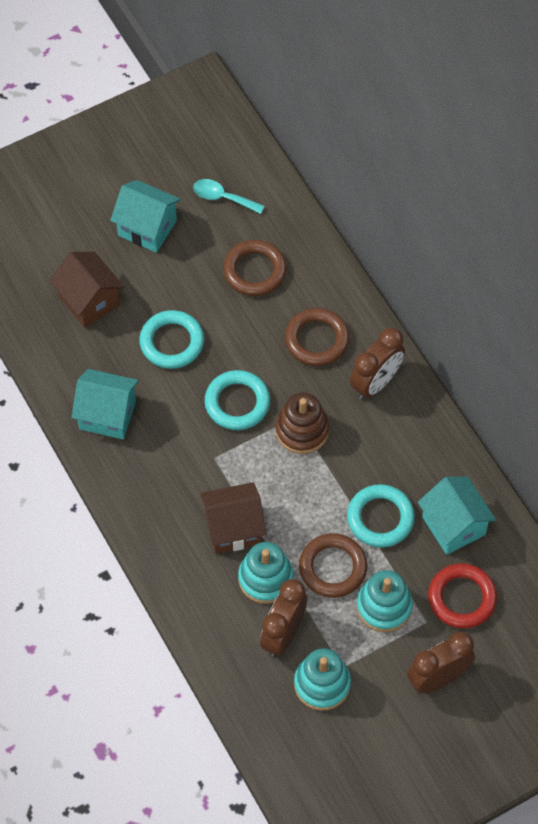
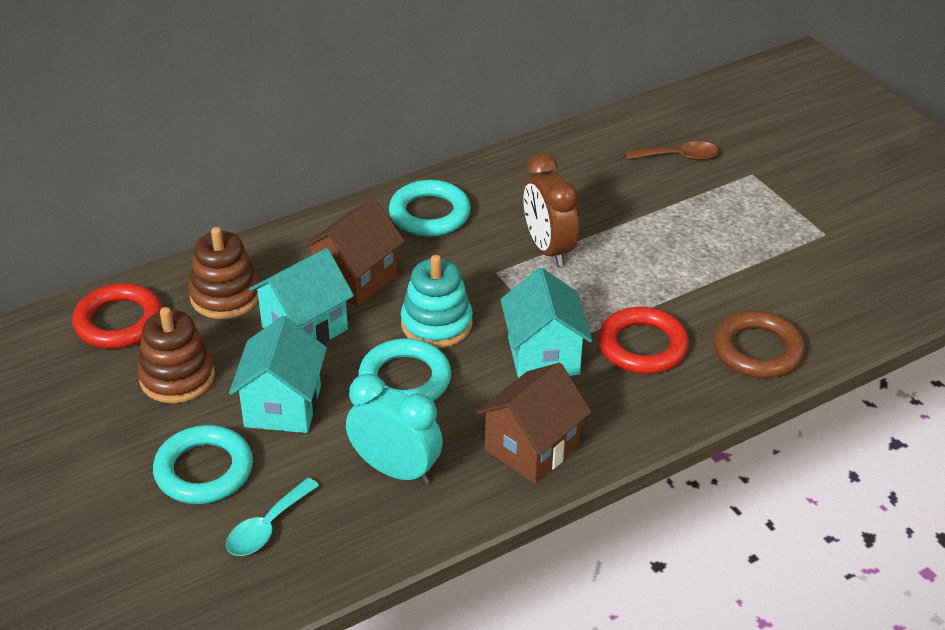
brown clock: 3 -> 1
brown ring: 3 -> 1
brown spoon: 0 -> 1
brown stacking toy: 1 -> 2
red ring: 1 -> 2
turquoise clock: 0 -> 1
turquoise stacking toy: 3 -> 1

